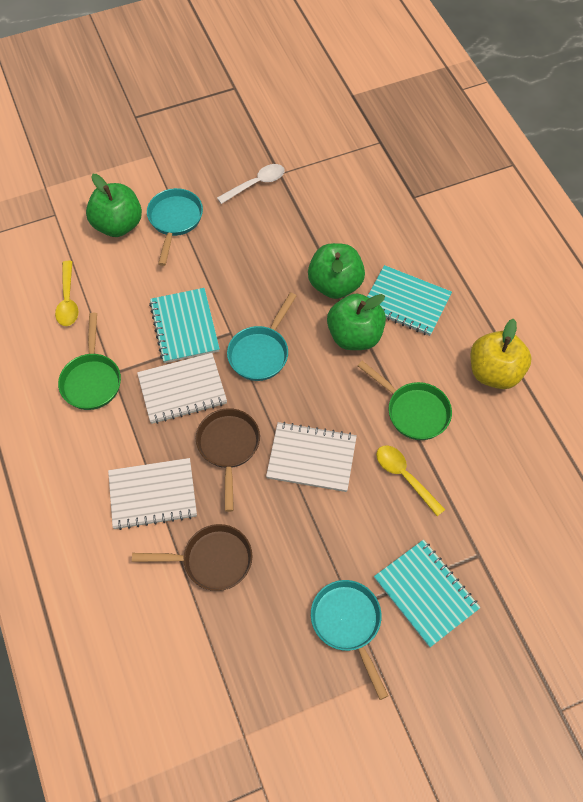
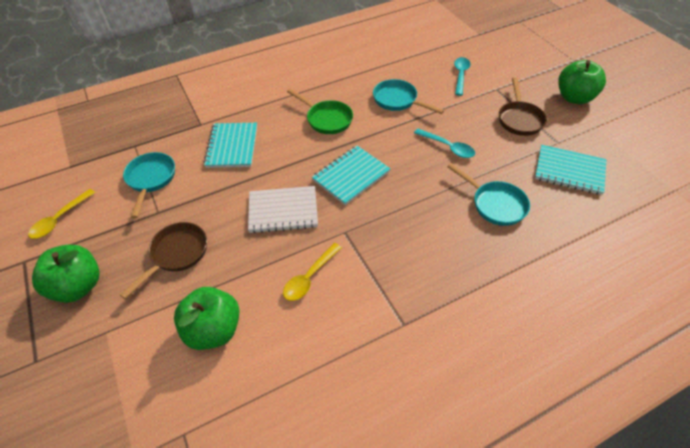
green pan: 2 -> 1
turquoise spoon: 0 -> 2
white notebook: 3 -> 1
white spoon: 1 -> 0
yellow apple: 1 -> 0

